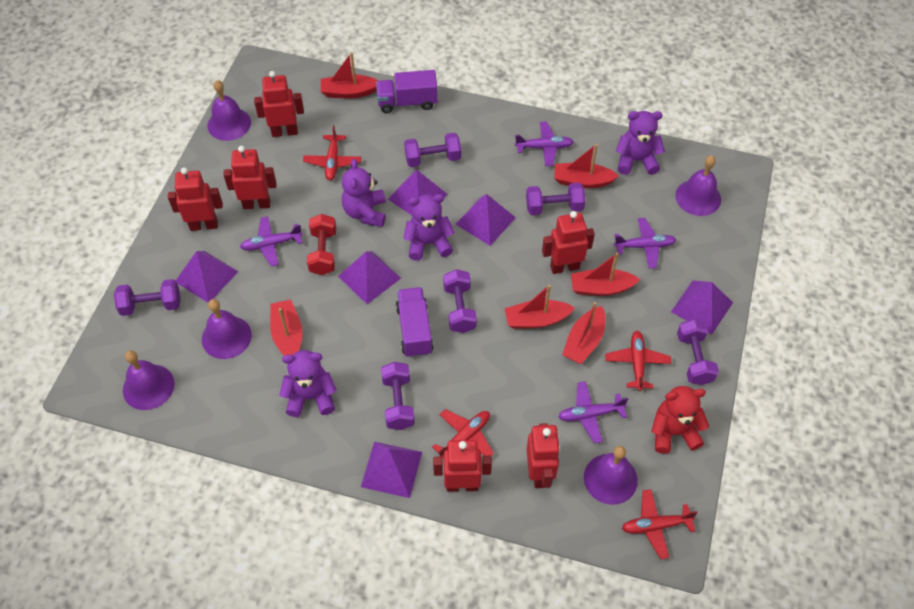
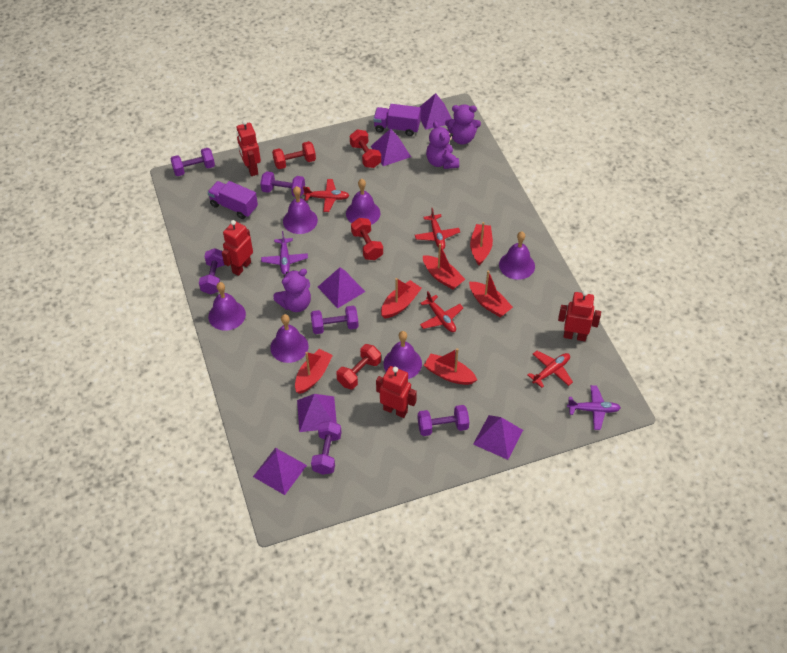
purple bell: 5 -> 6
purple plane: 4 -> 2
purple teddy bear: 4 -> 3
red dumbbell: 1 -> 4
red robot: 6 -> 4
red teddy bear: 1 -> 0

